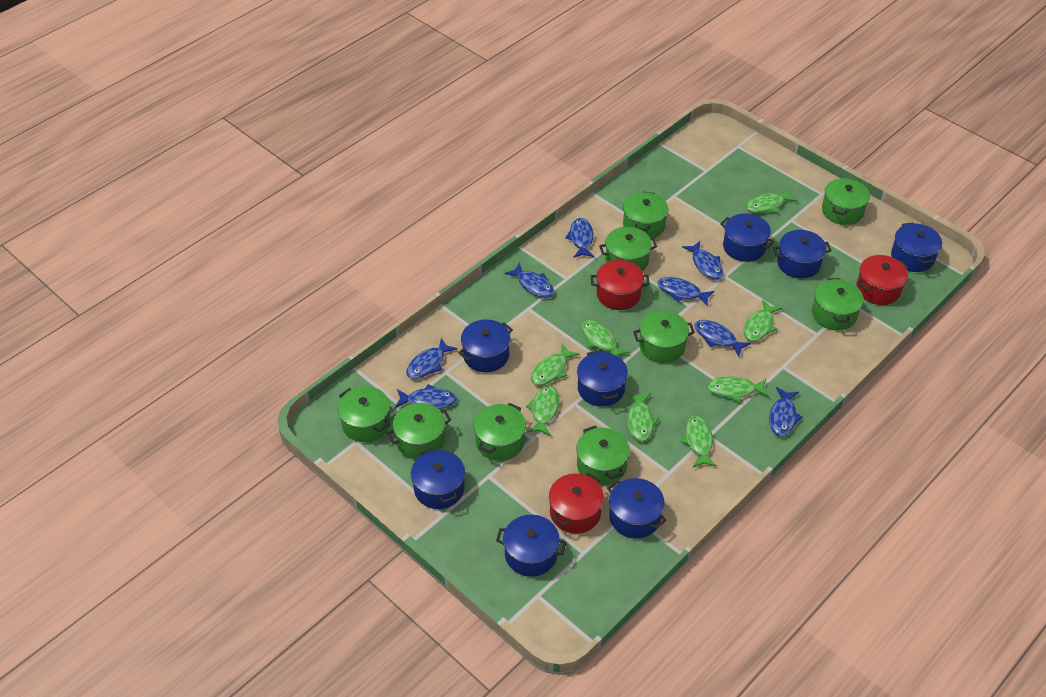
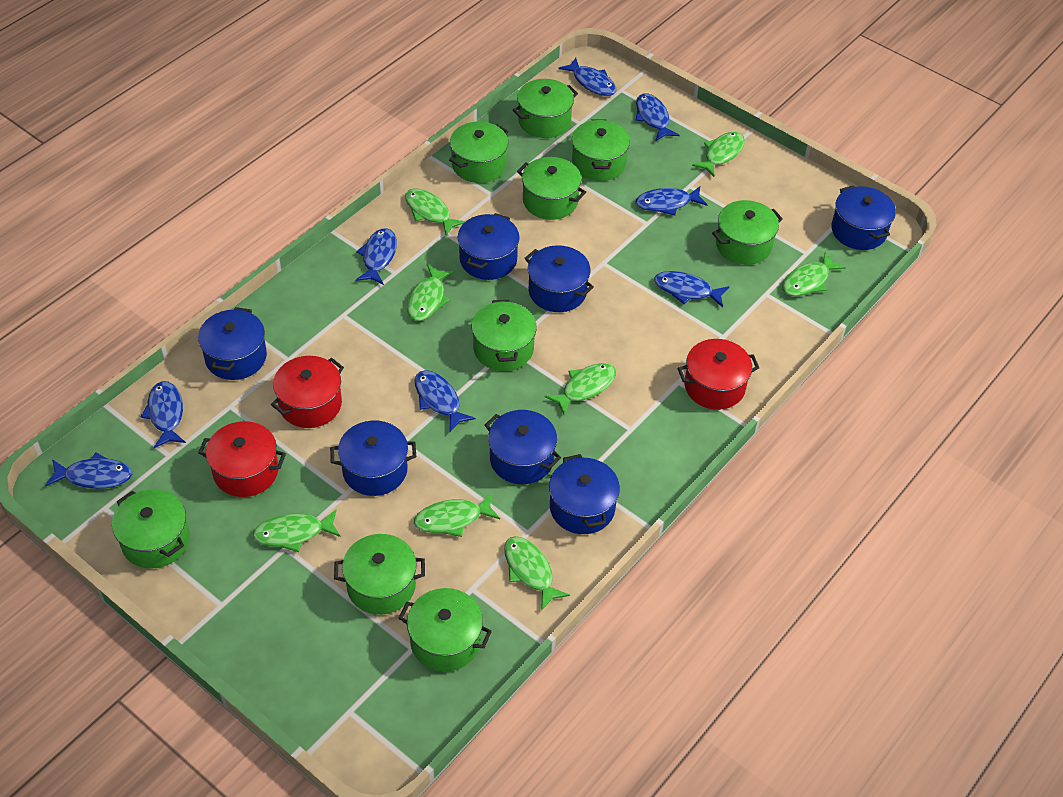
blue pot: 8 -> 7

